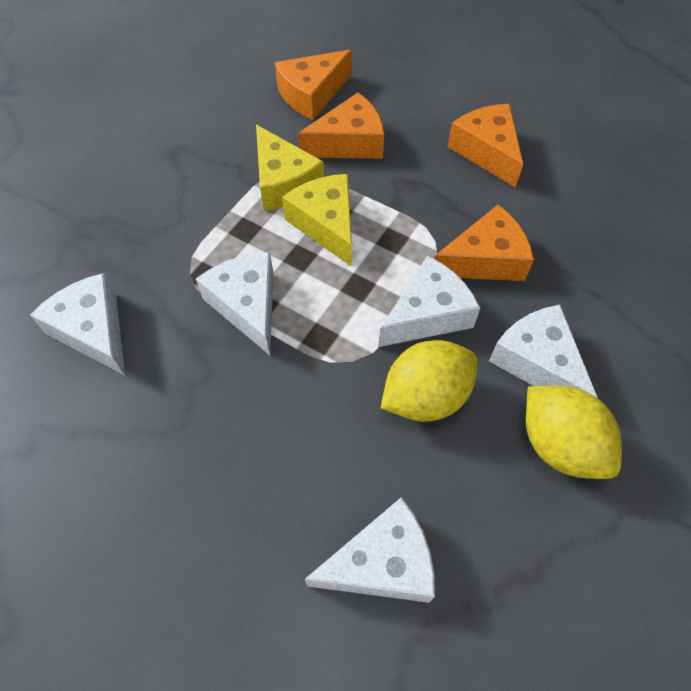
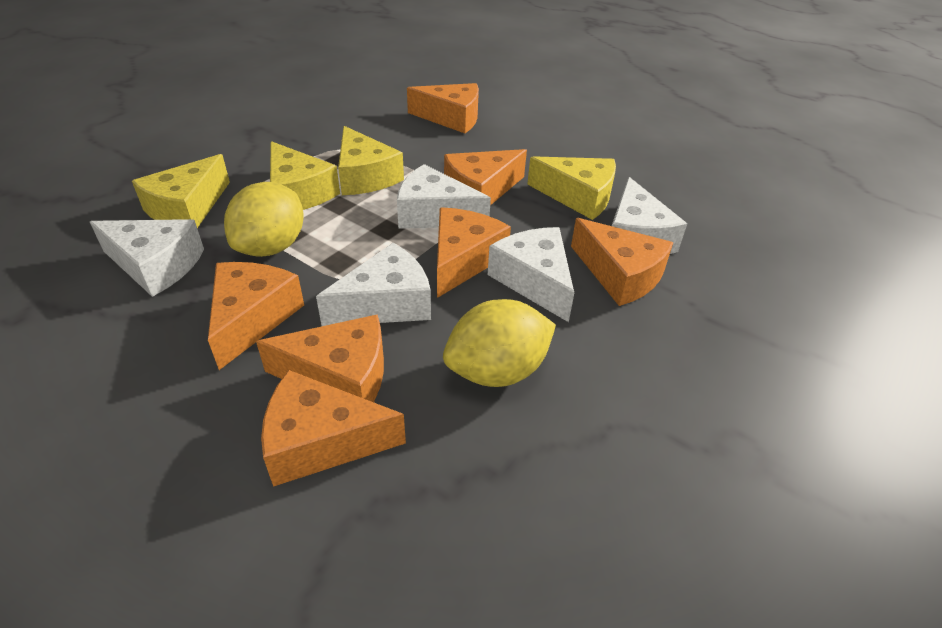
orange cheese: 4 -> 7
yellow cheese: 2 -> 4

